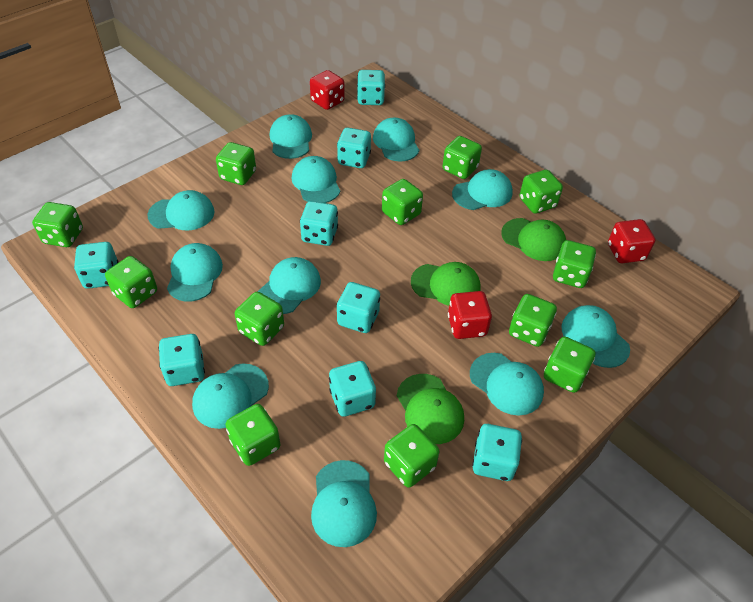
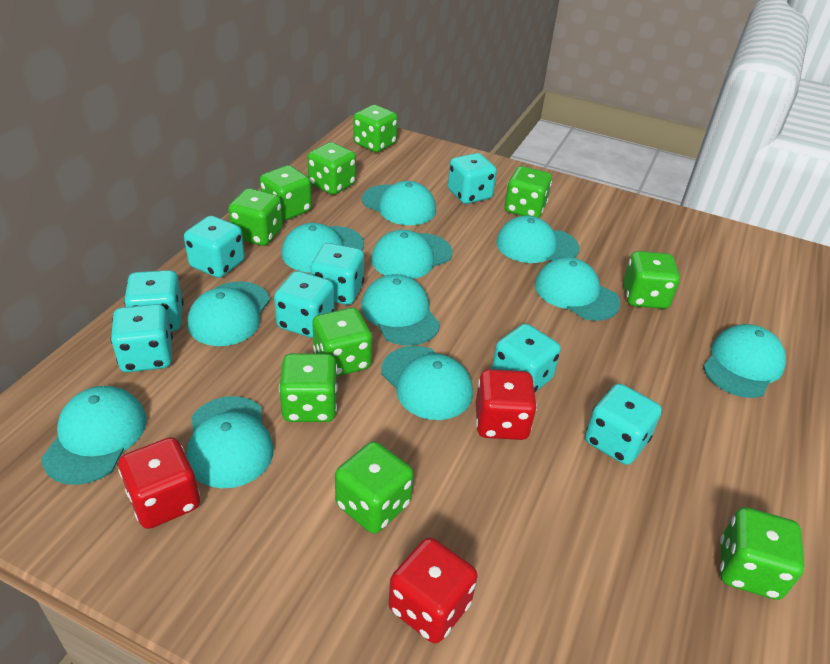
green cap: 3 -> 0
green dice: 12 -> 10

